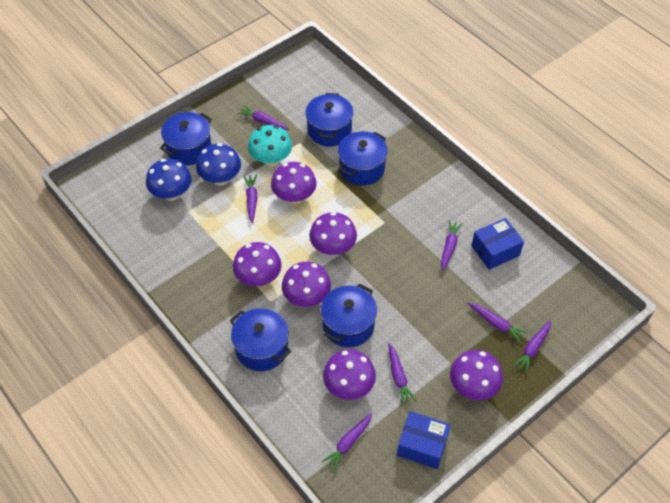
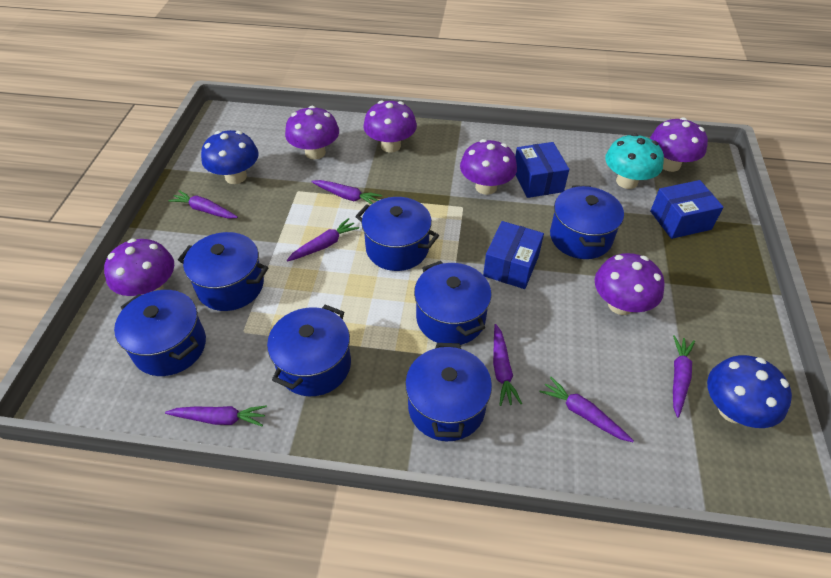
blue box: 2 -> 3
blue pot: 5 -> 7

